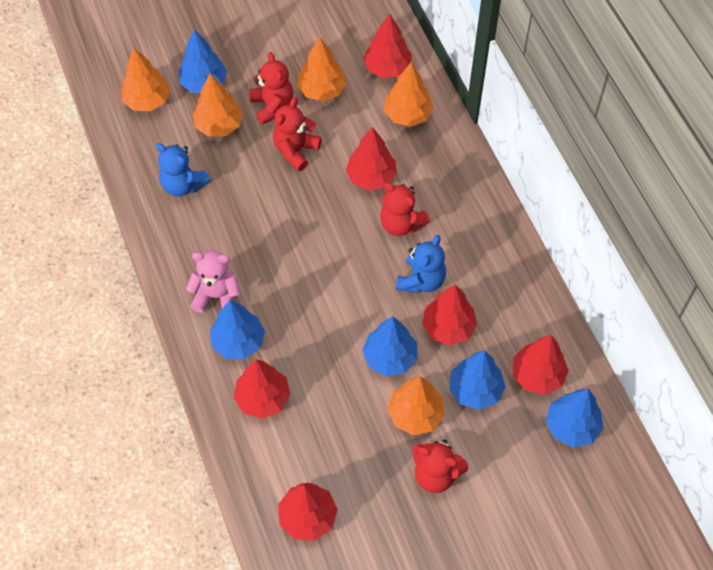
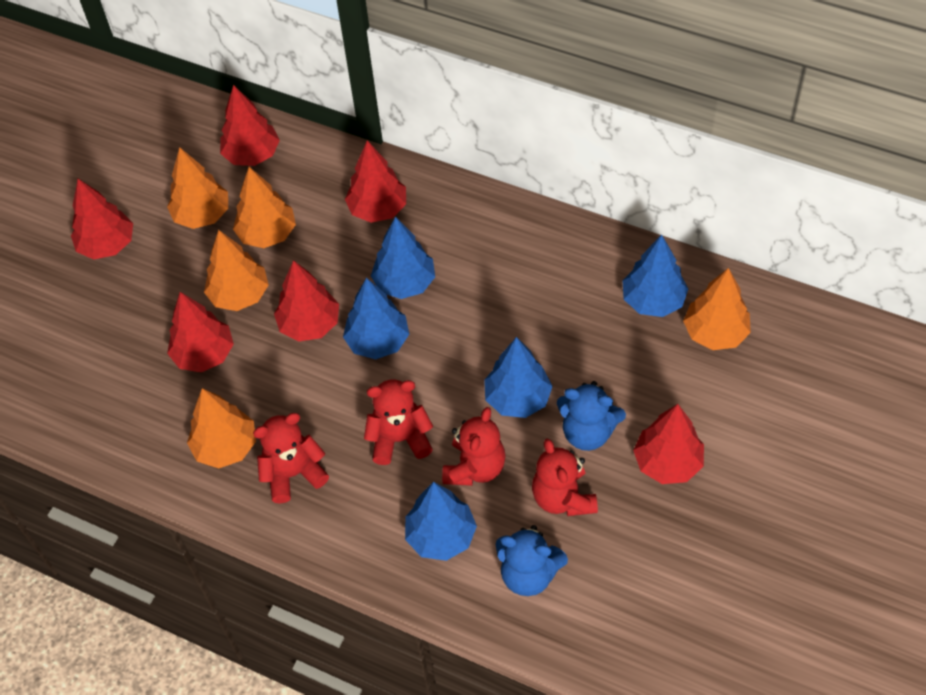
pink teddy bear: 1 -> 0

